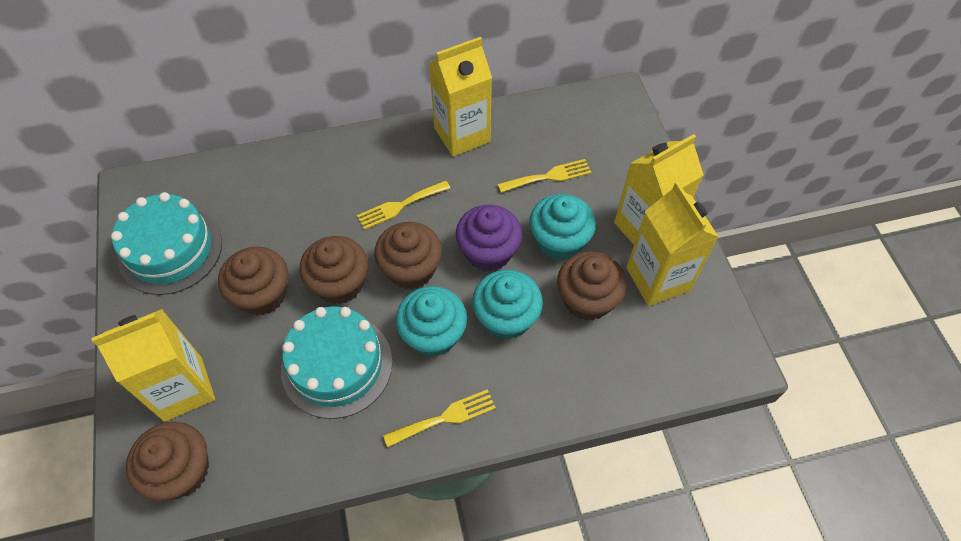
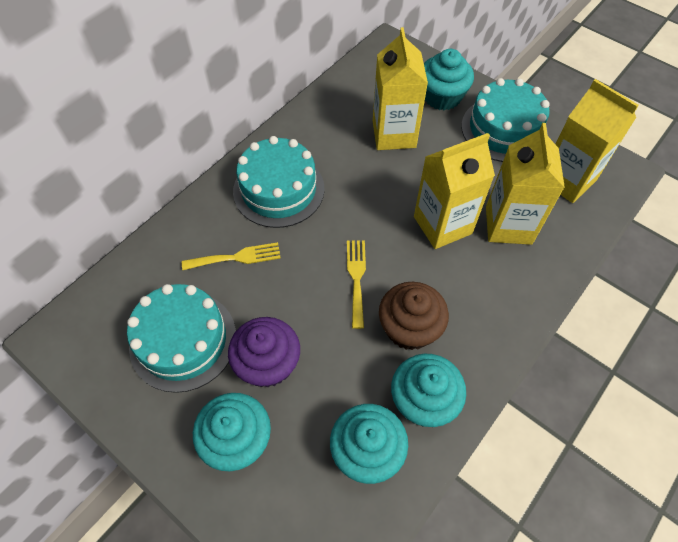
brown cupcake: 5 -> 1
turquoise cake: 2 -> 3
turquoise cupcake: 3 -> 4
yellow fork: 3 -> 2

